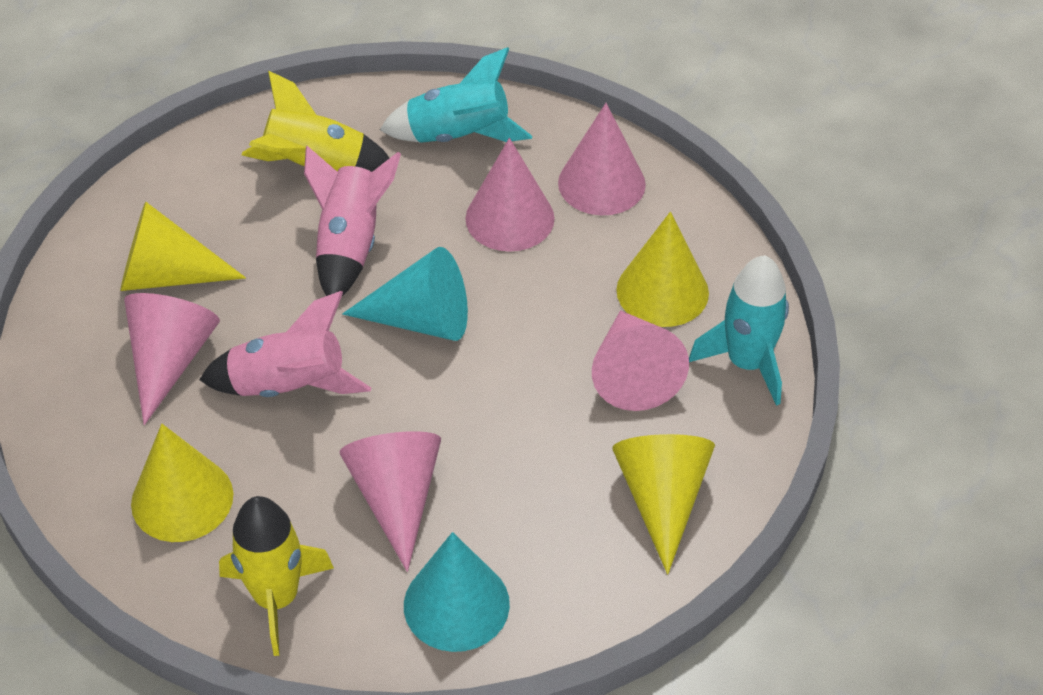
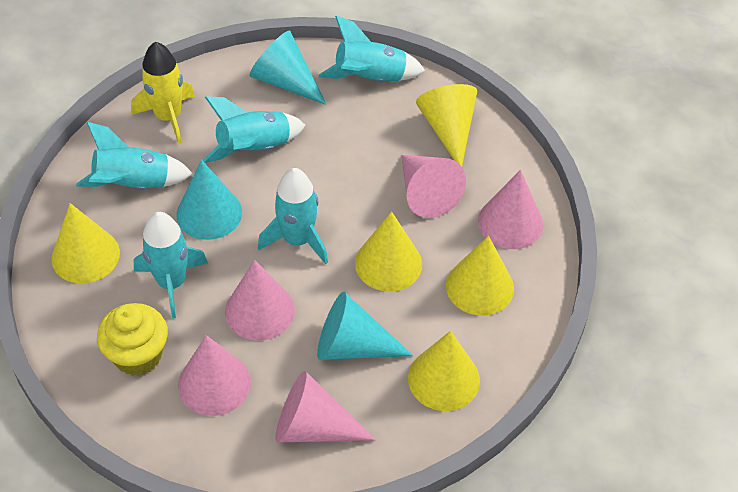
pink rocket: 2 -> 0
turquoise cone: 2 -> 3
turquoise rocket: 2 -> 5
yellow cone: 4 -> 5
yellow cupcake: 0 -> 1
yellow rocket: 2 -> 1

